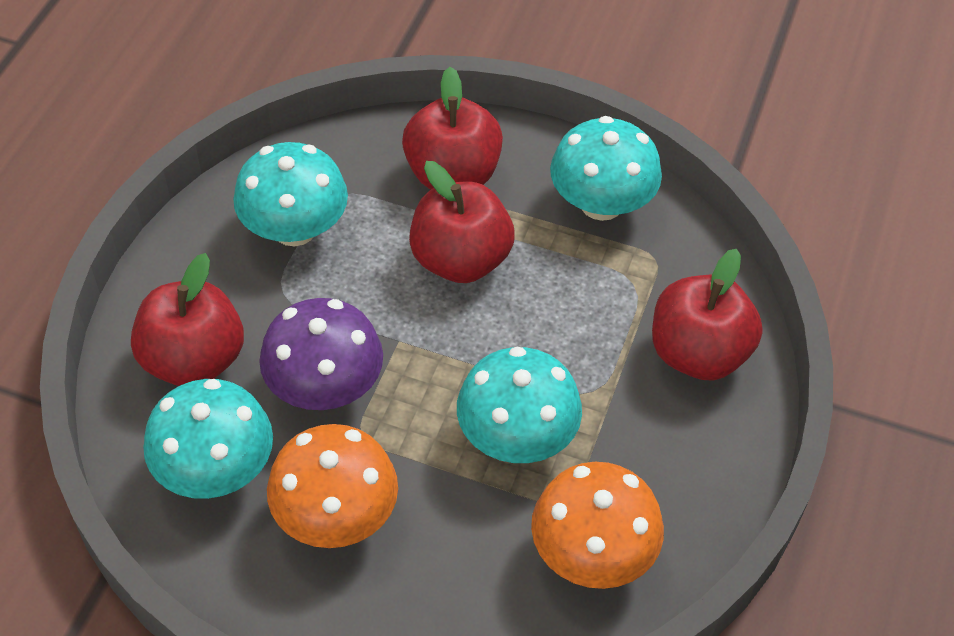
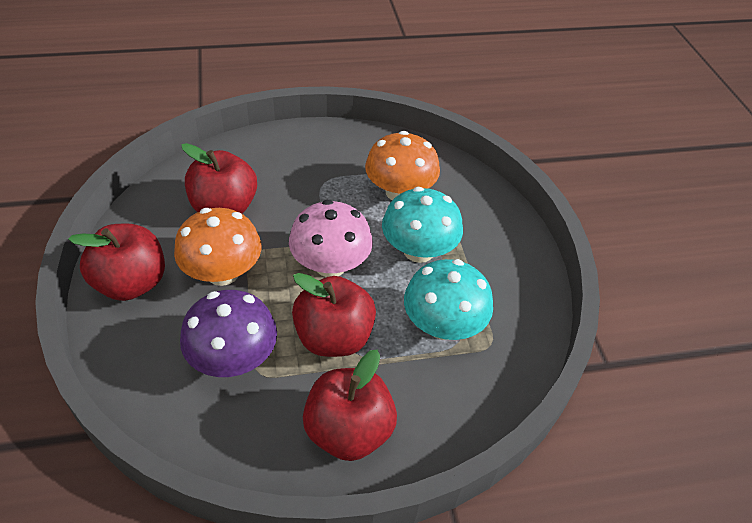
pink mushroom: 0 -> 1
turquoise mushroom: 4 -> 2

